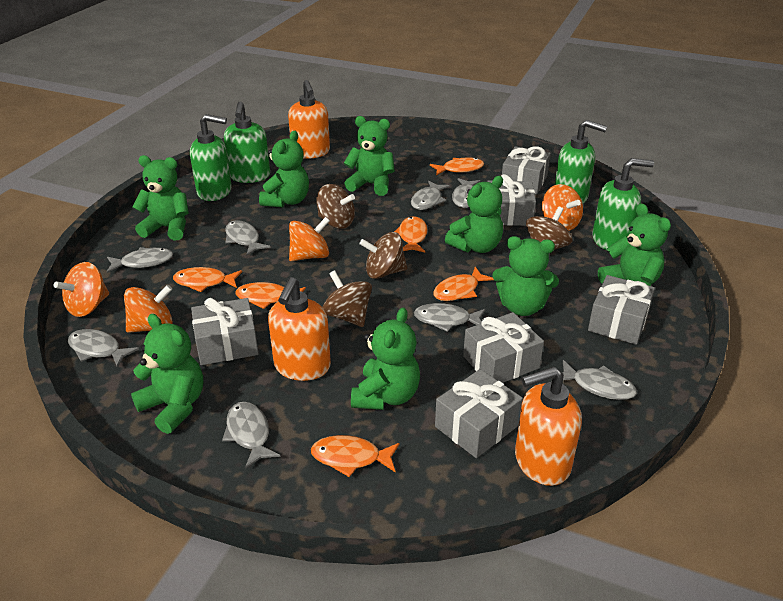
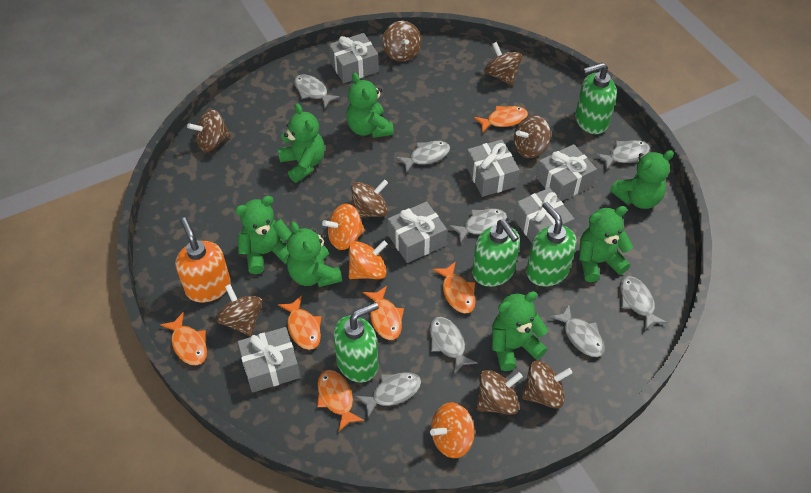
brown spinning top: 4 -> 8
green teddy bear: 8 -> 7
orange soap dispenser: 3 -> 1
orange spinning top: 4 -> 3

